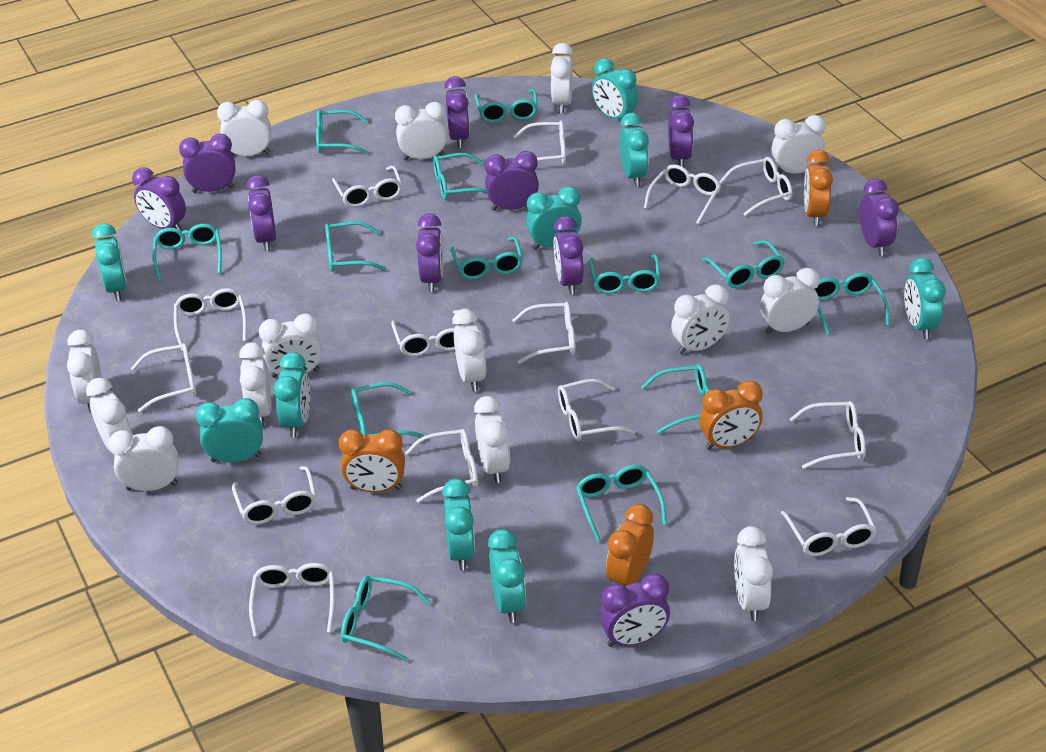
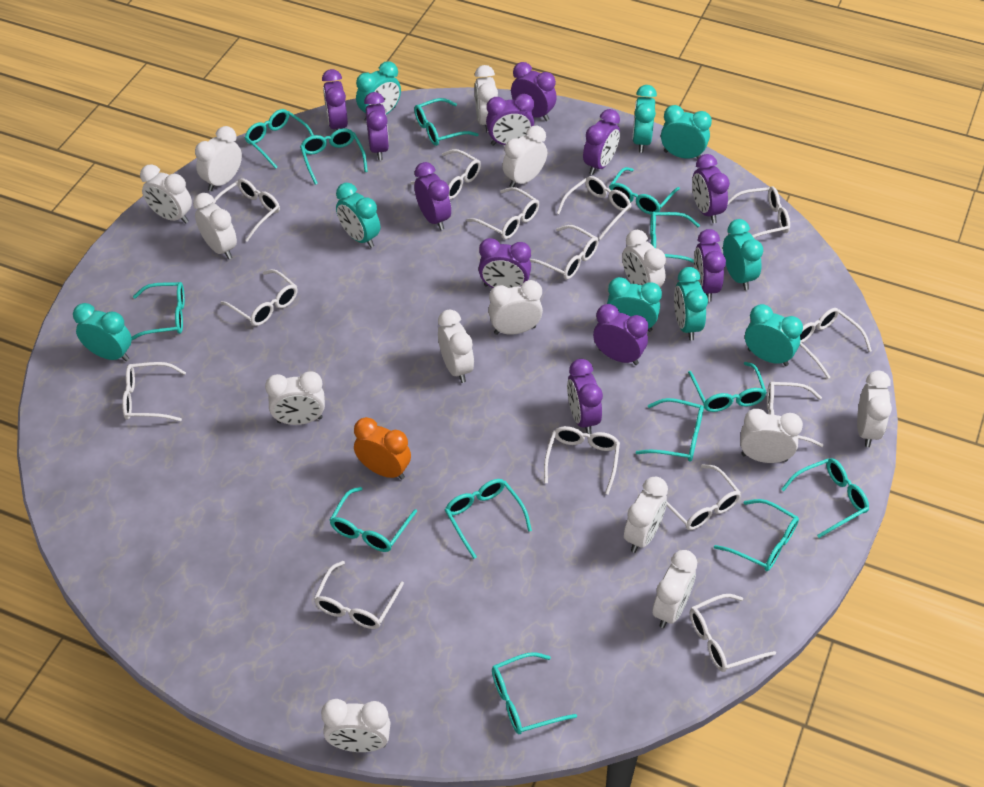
orange clock: 4 -> 1
purple clock: 10 -> 11

